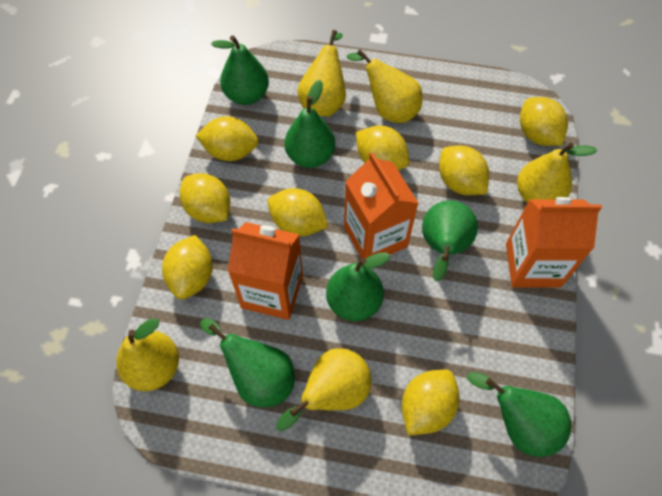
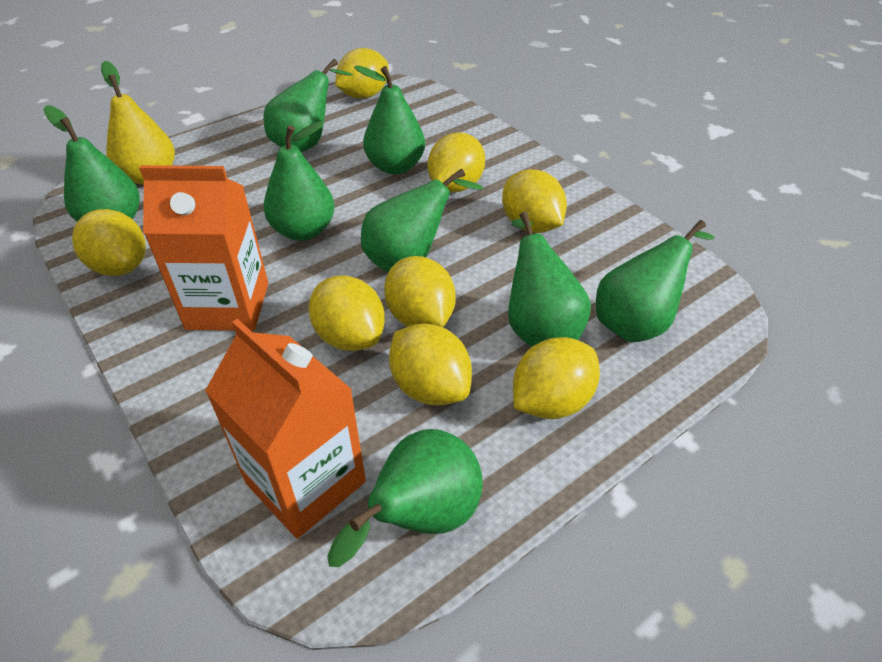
green pear: 6 -> 8
orange carton: 3 -> 2
yellow pear: 5 -> 1

